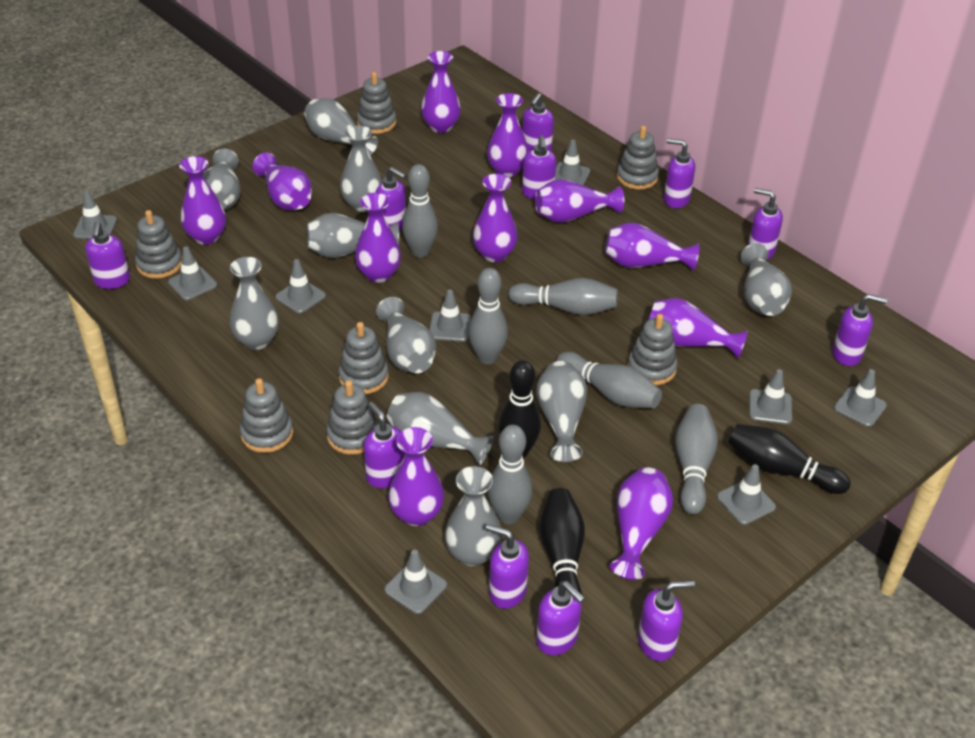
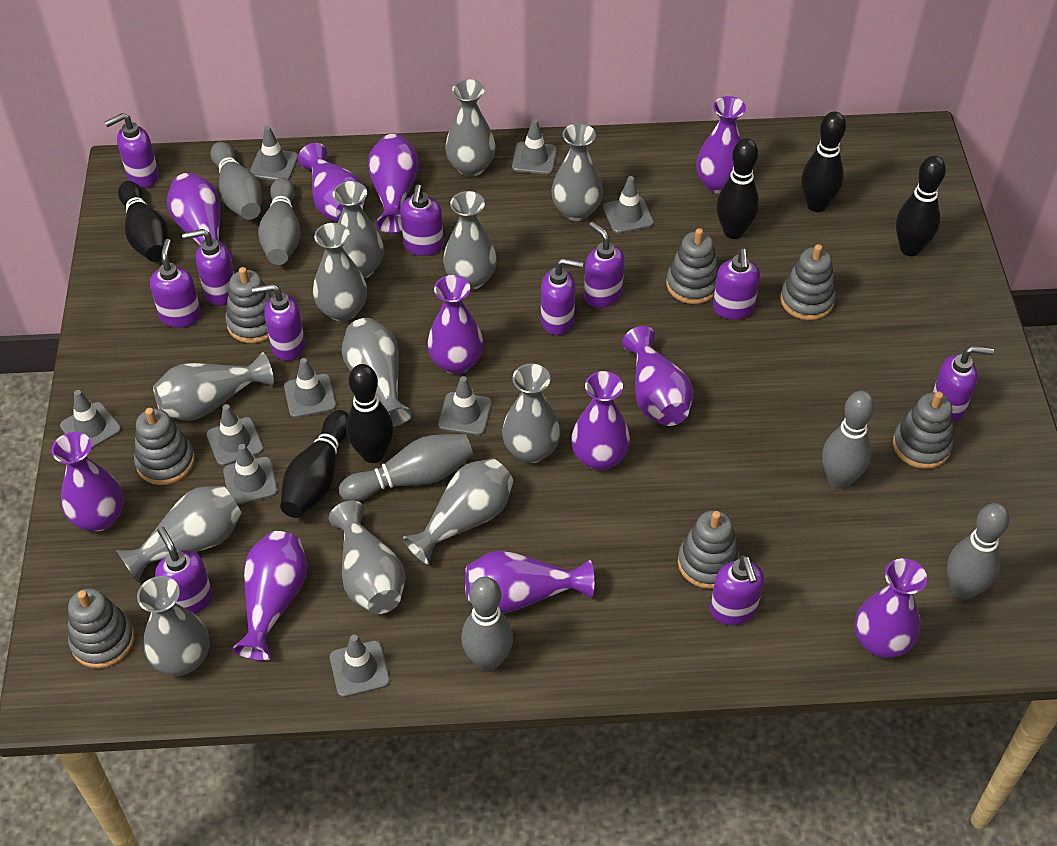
black bowling pin: 3 -> 6
grey vase: 10 -> 12

